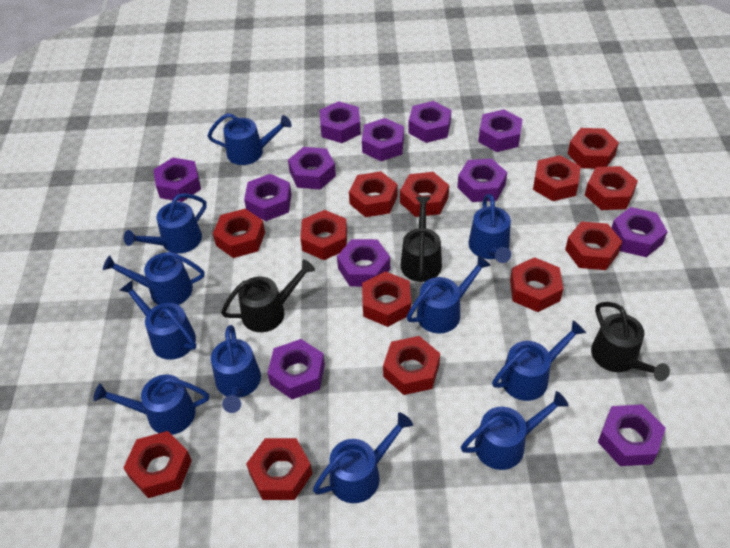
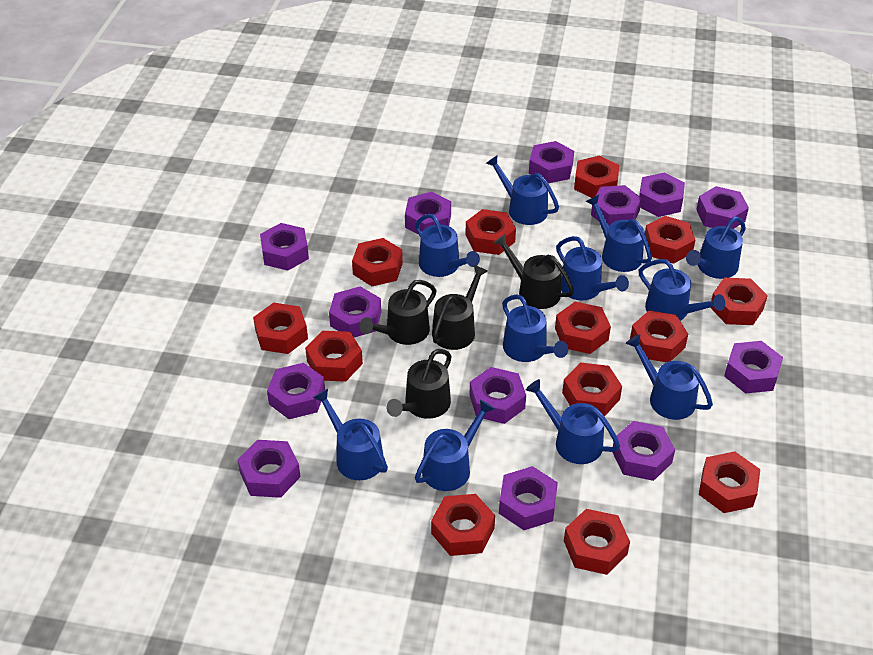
black watering can: 3 -> 4
purple nut: 12 -> 13

